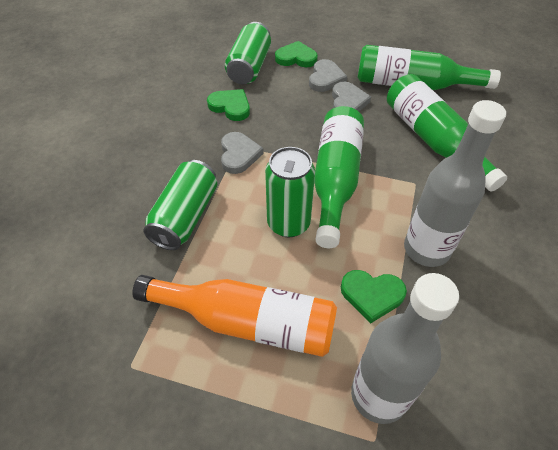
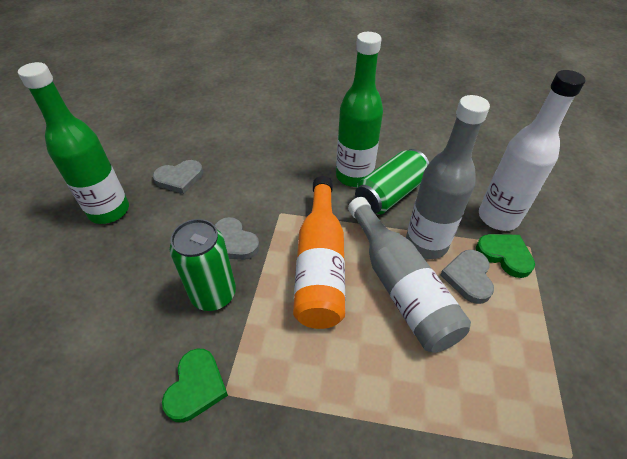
green bottle: 3 -> 2
green can: 3 -> 2
green heart: 3 -> 2
white bottle: 0 -> 1

